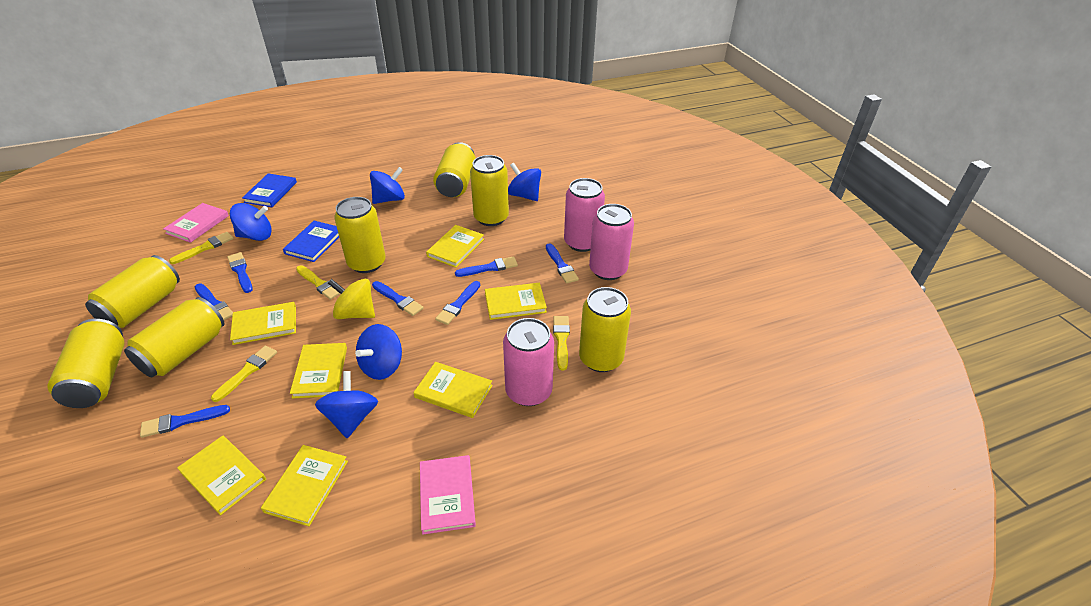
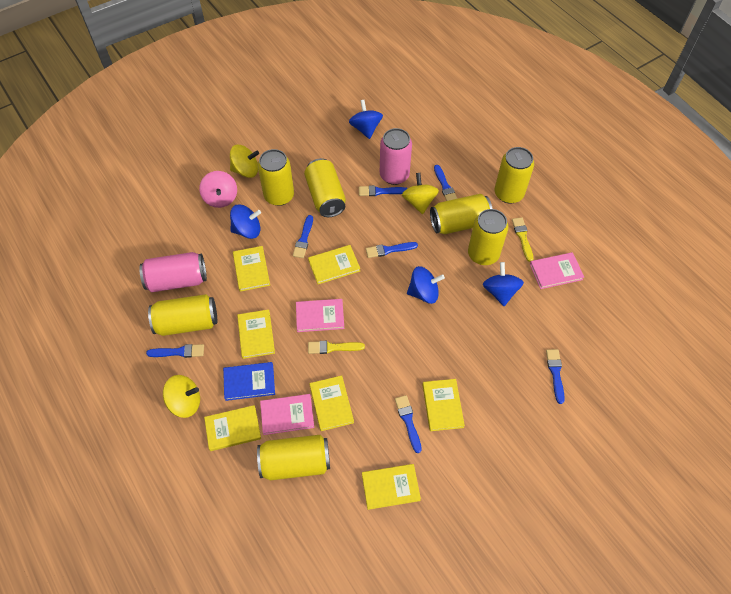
blue book: 2 -> 1
blue spinning top: 5 -> 4
pink book: 2 -> 3
pink can: 3 -> 2
pink spinning top: 0 -> 1
yellow brush: 4 -> 2
yellow spinning top: 1 -> 3

